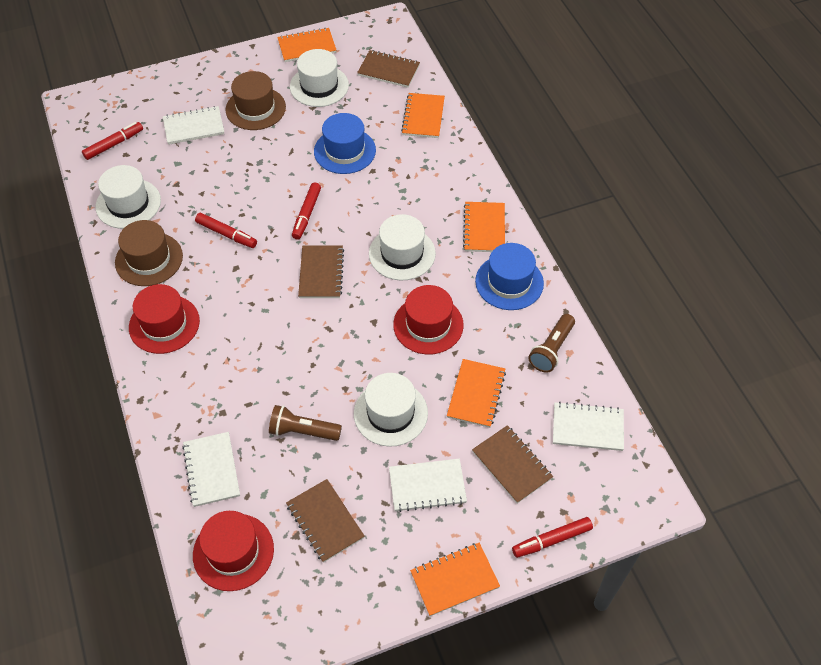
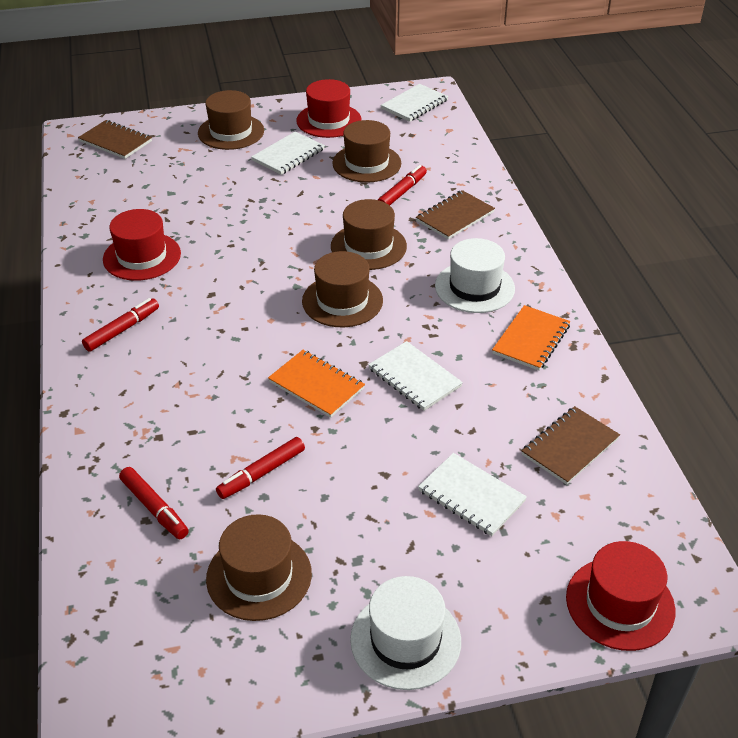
blue hat: 2 -> 0
brown flashlight: 2 -> 0
brown hat: 2 -> 5
brown notebook: 4 -> 3
orange notebook: 5 -> 2
white hat: 4 -> 2

